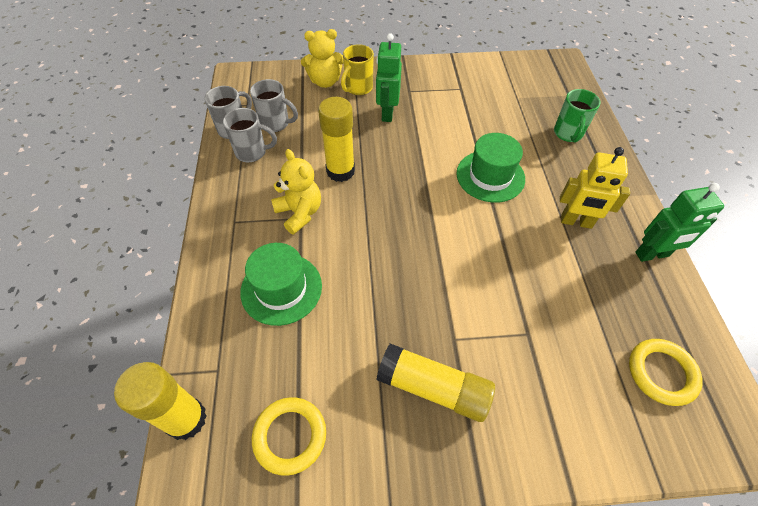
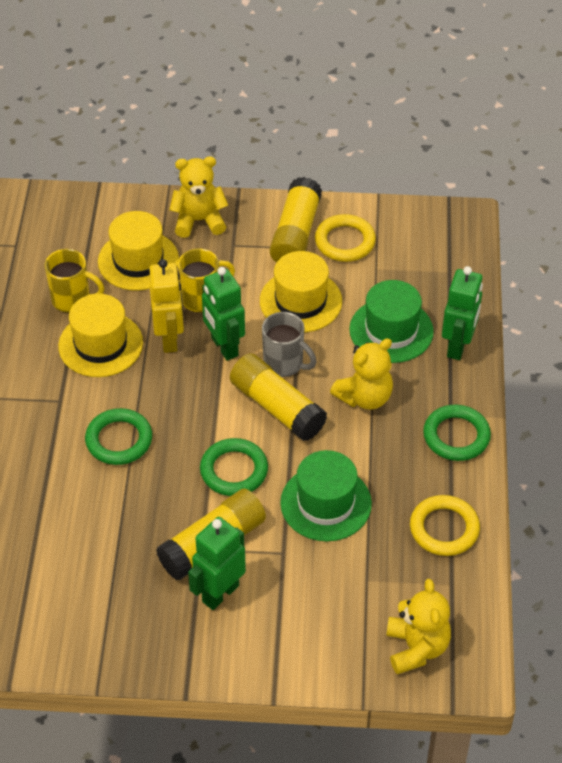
green mug: 1 -> 0
green ring: 0 -> 3
green robot: 2 -> 3
grey mug: 3 -> 1
yellow hat: 0 -> 3
yellow mug: 1 -> 2
yellow teddy bear: 2 -> 3

